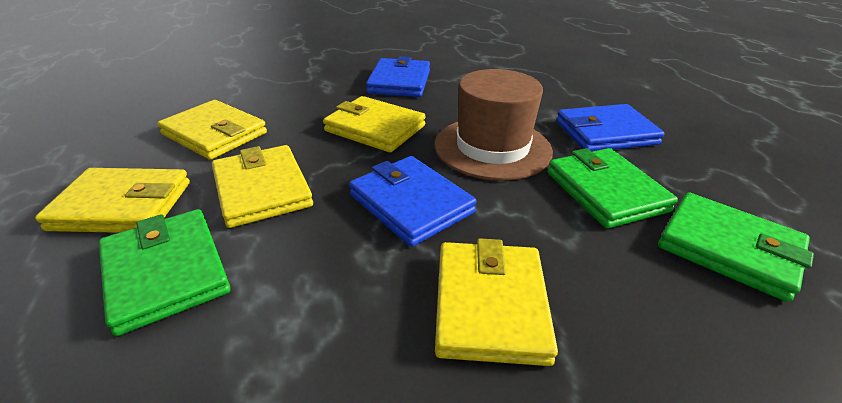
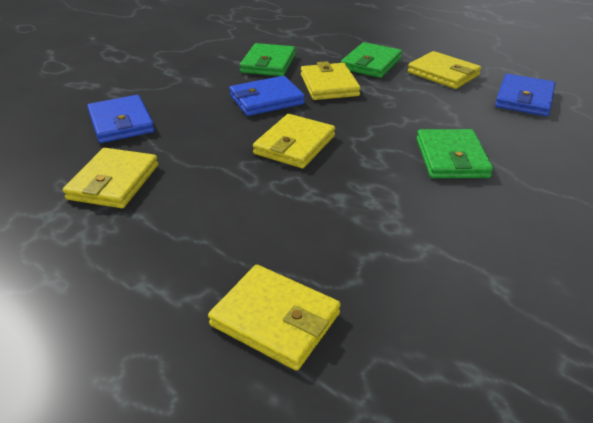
brown hat: 1 -> 0

